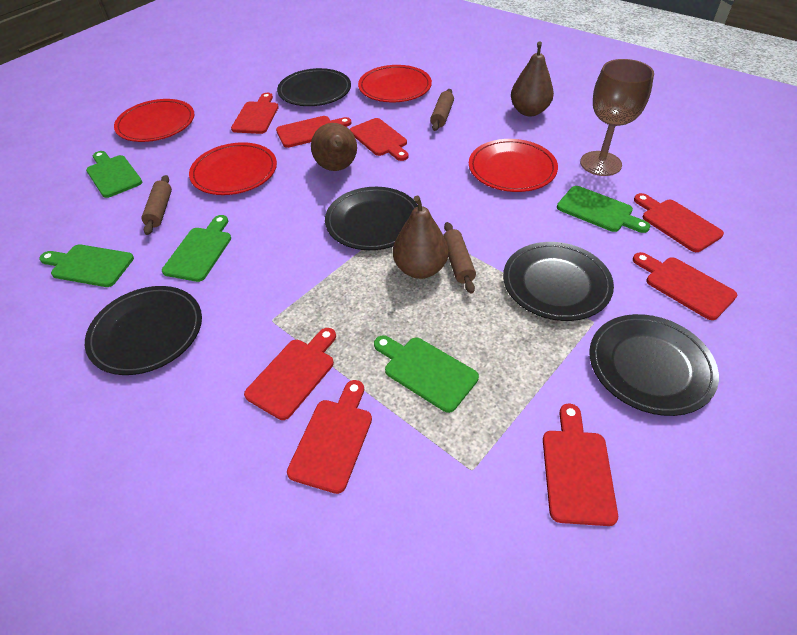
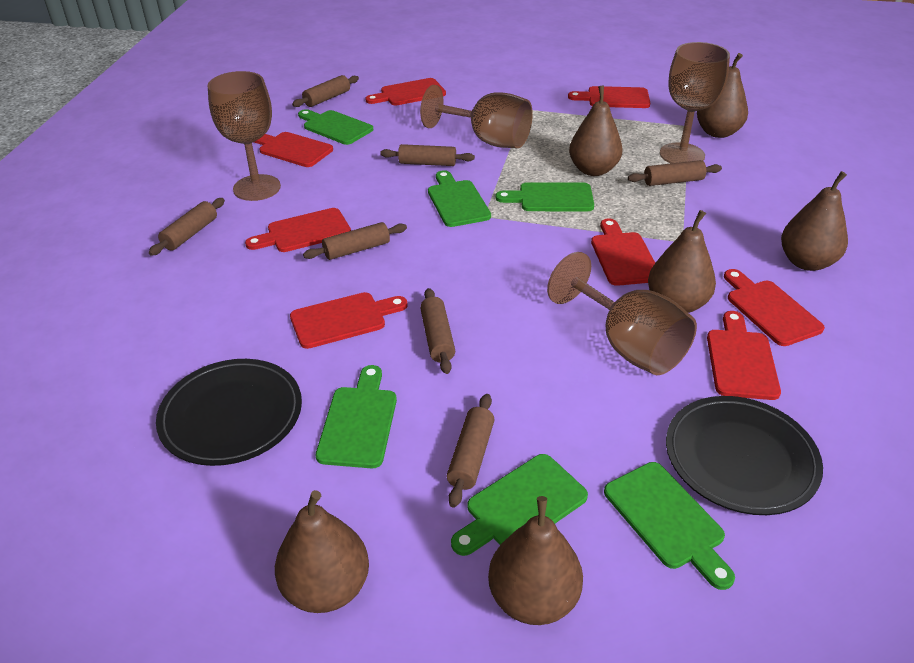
black plate: 5 -> 2
brown goblet: 1 -> 4
brown pear: 3 -> 6
brown rolling pin: 3 -> 7
green cutting board: 5 -> 6
red plate: 4 -> 0

